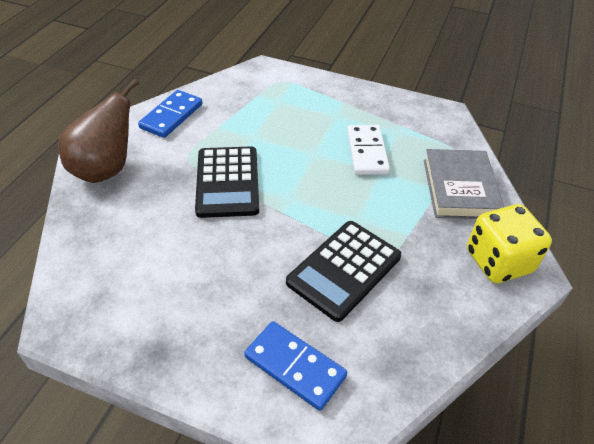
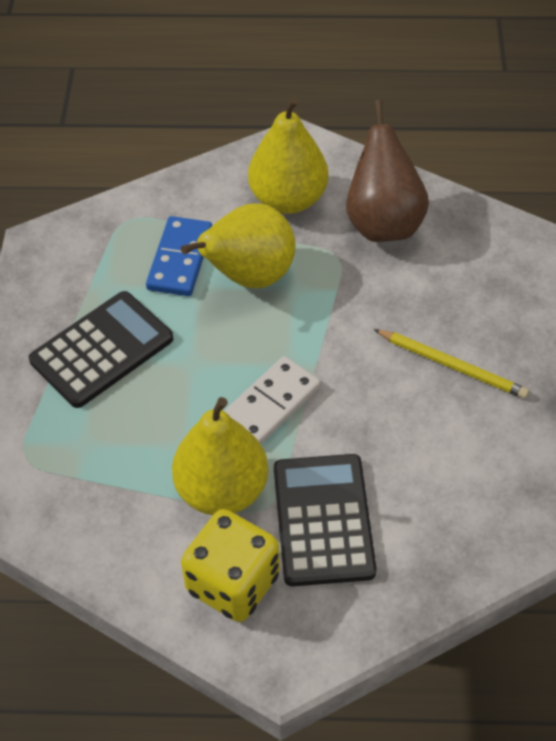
blue domino: 2 -> 1
grey book: 1 -> 0
yellow pear: 0 -> 3
yellow pencil: 0 -> 1

